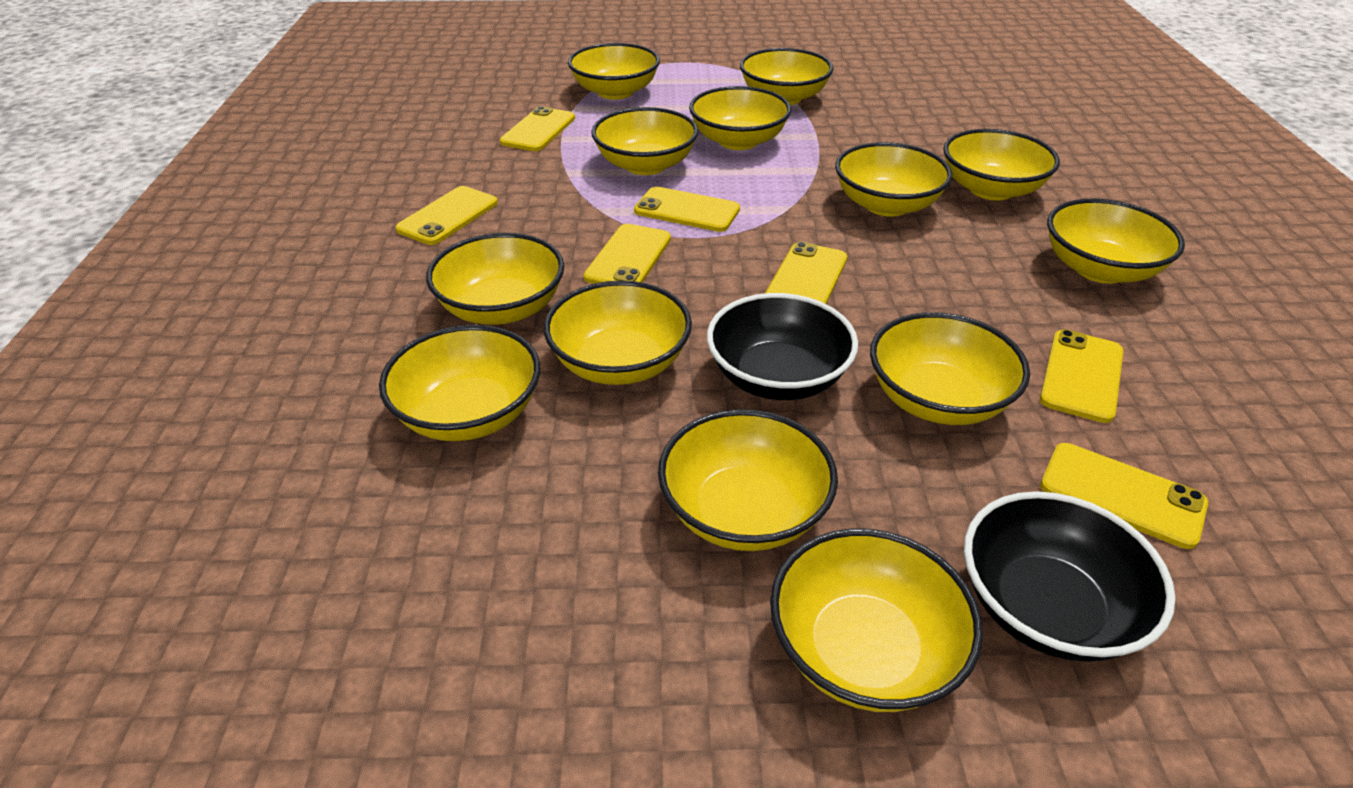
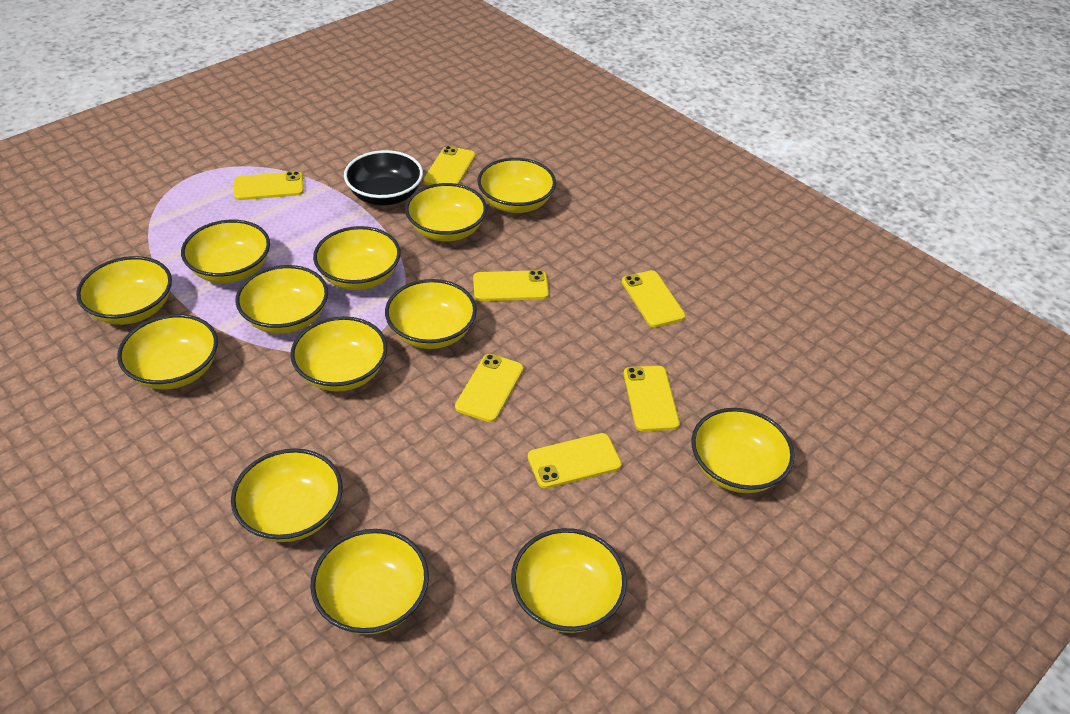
black bowl: 2 -> 1

